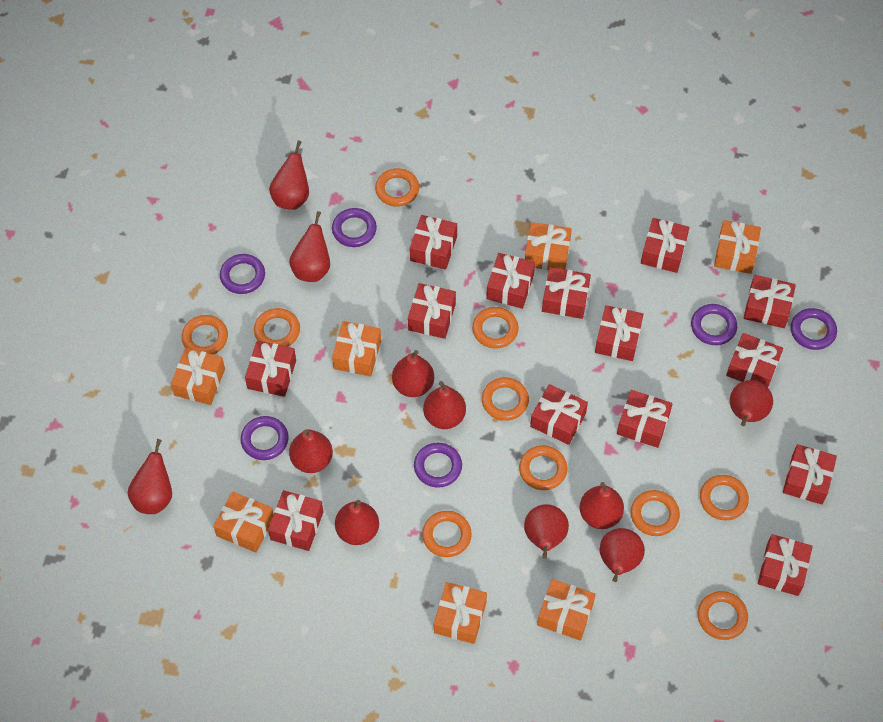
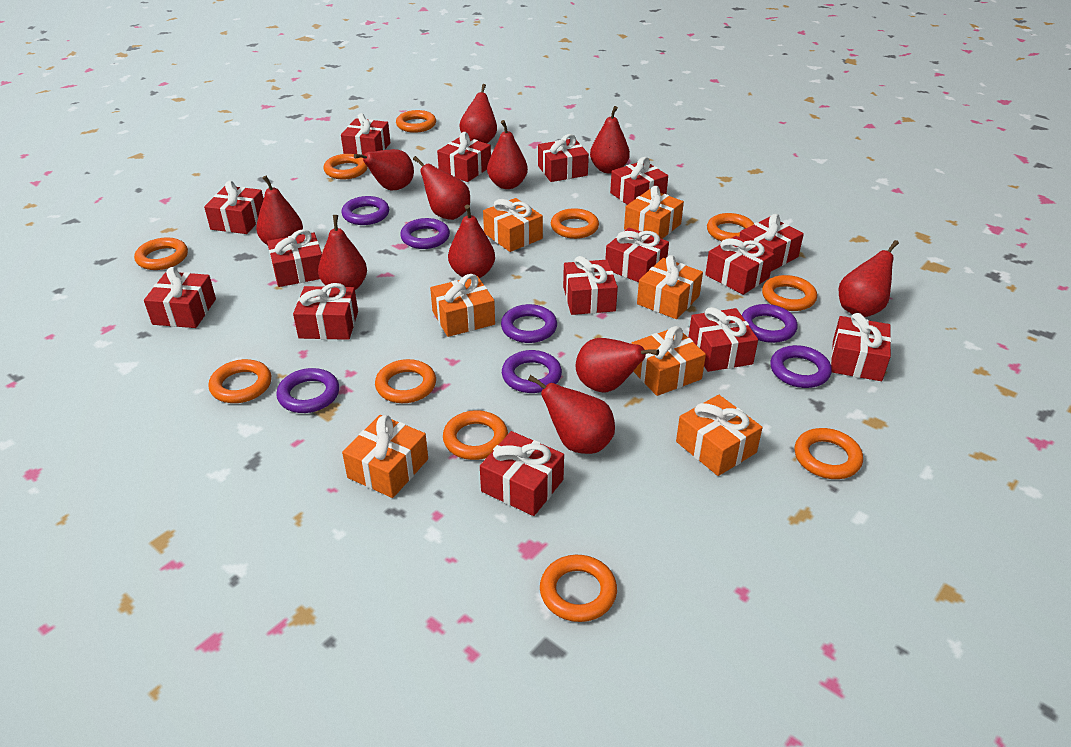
orange ring: 10 -> 11
purple ring: 6 -> 7
red gift: 14 -> 15

